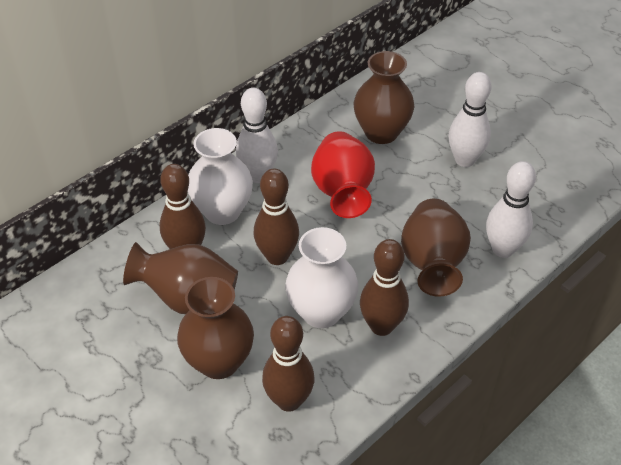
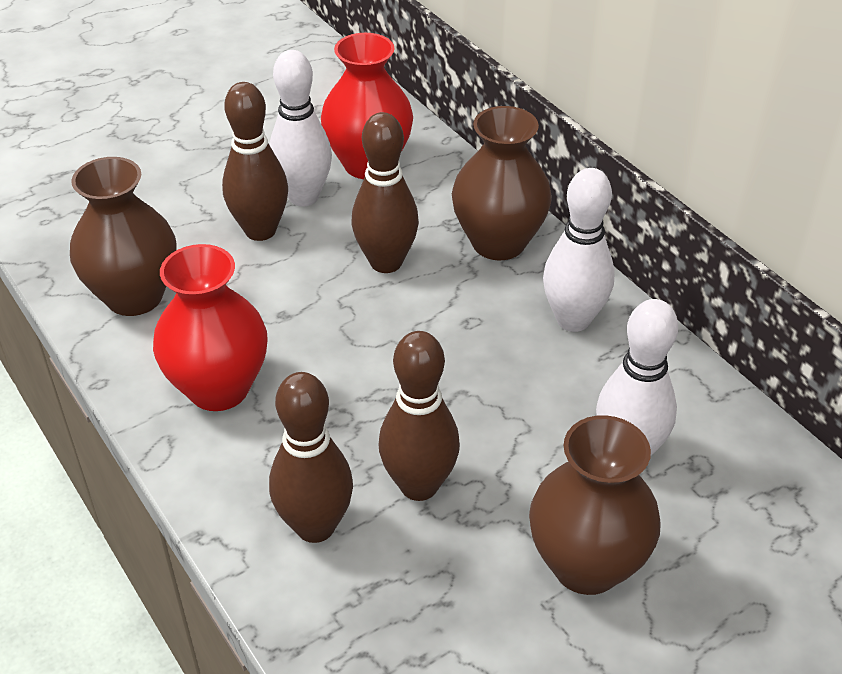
brown vase: 4 -> 3
red vase: 1 -> 2
white vase: 2 -> 0

